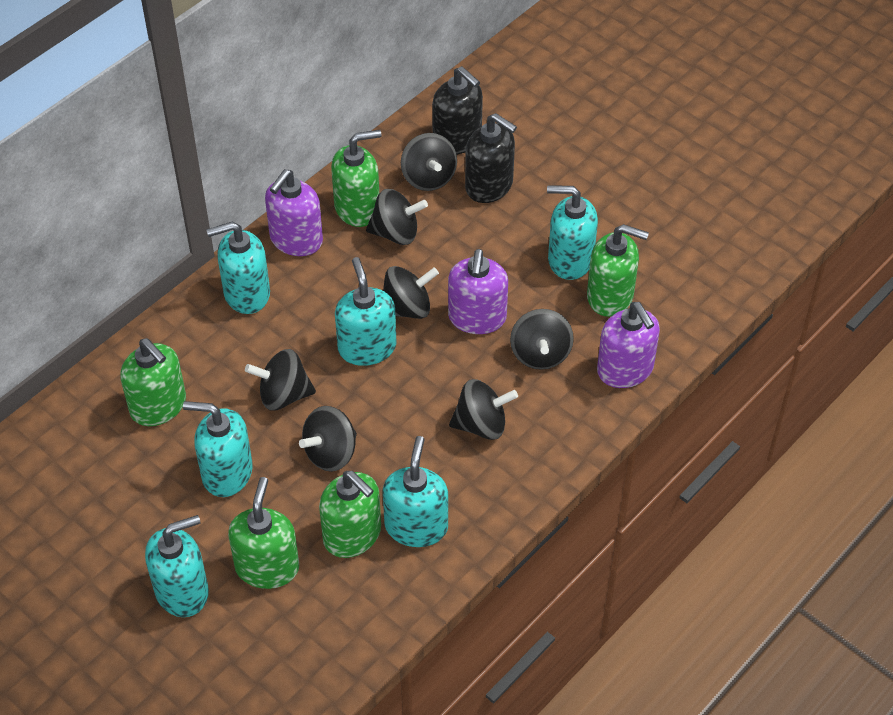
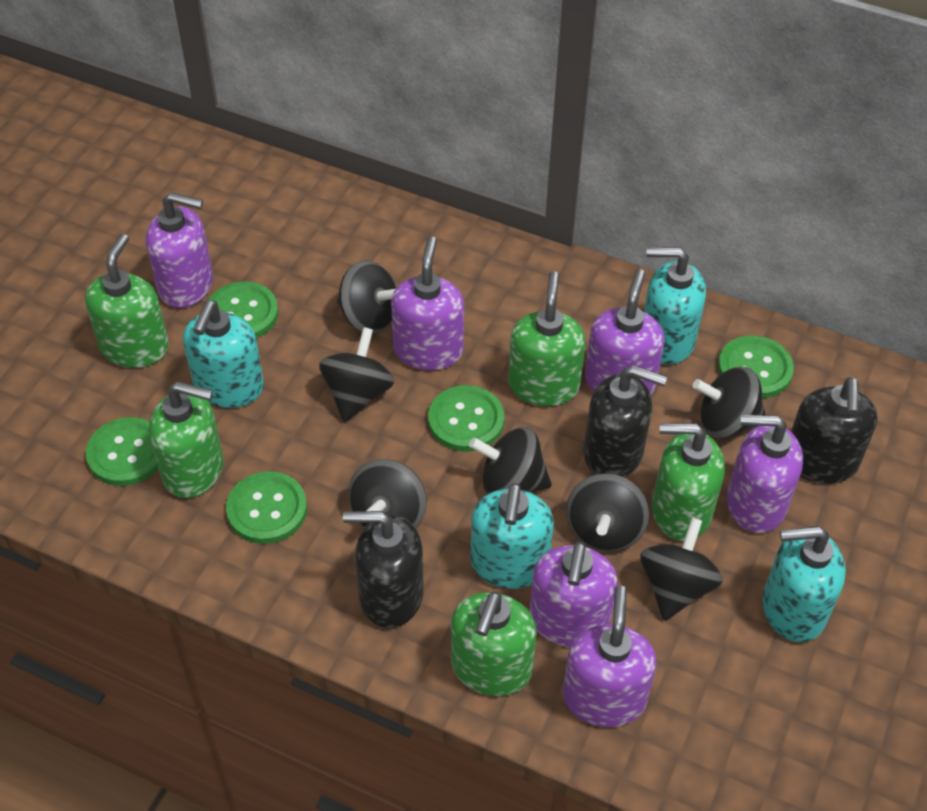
black soap dispenser: 2 -> 3
green button: 0 -> 5
purple soap dispenser: 3 -> 6
turquoise soap dispenser: 6 -> 4

